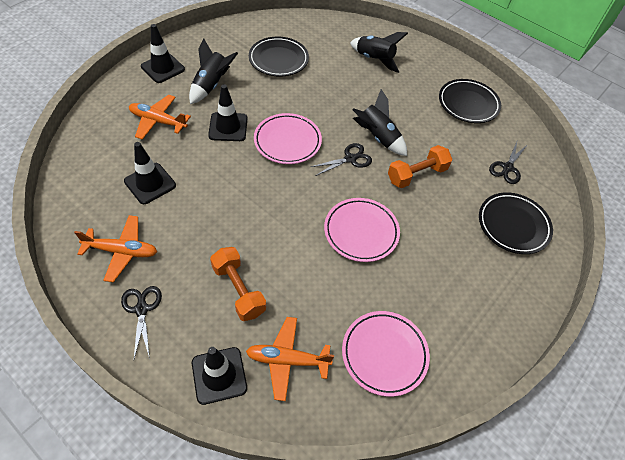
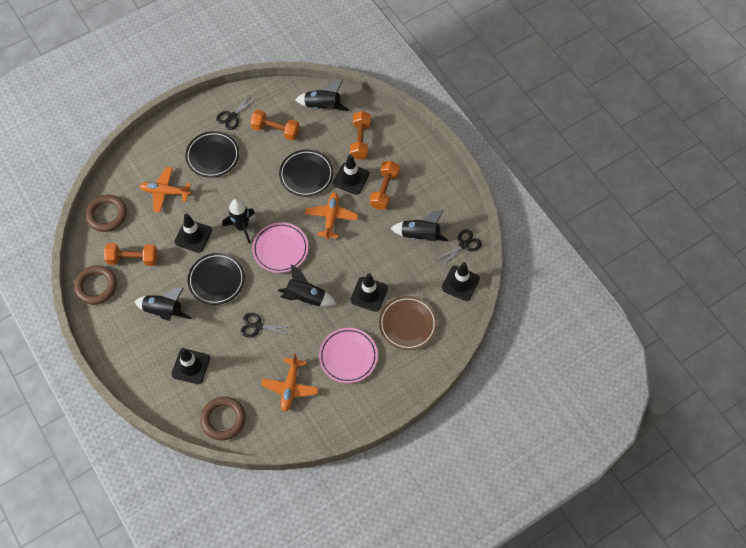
black rocket: 3 -> 5
black traffic cone: 4 -> 5
brown plate: 0 -> 1
brown ring: 0 -> 3
orange dumbbell: 2 -> 4
pink plate: 3 -> 2

